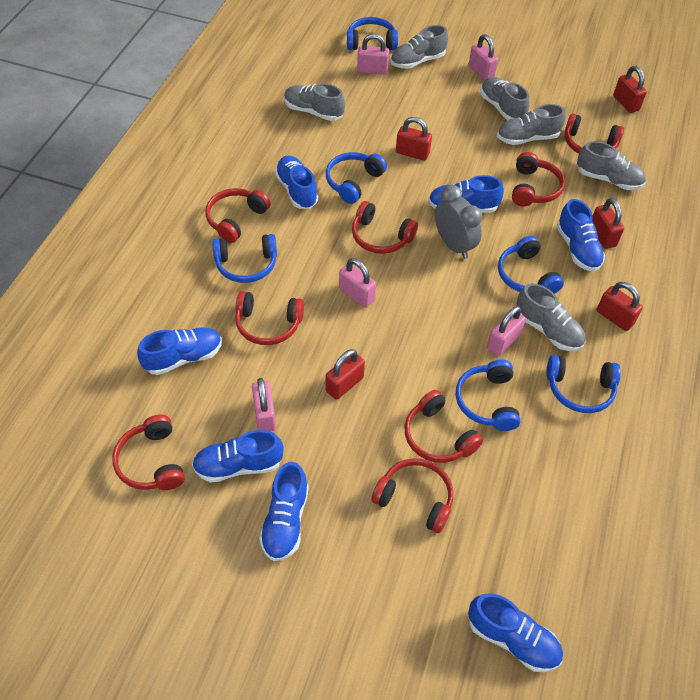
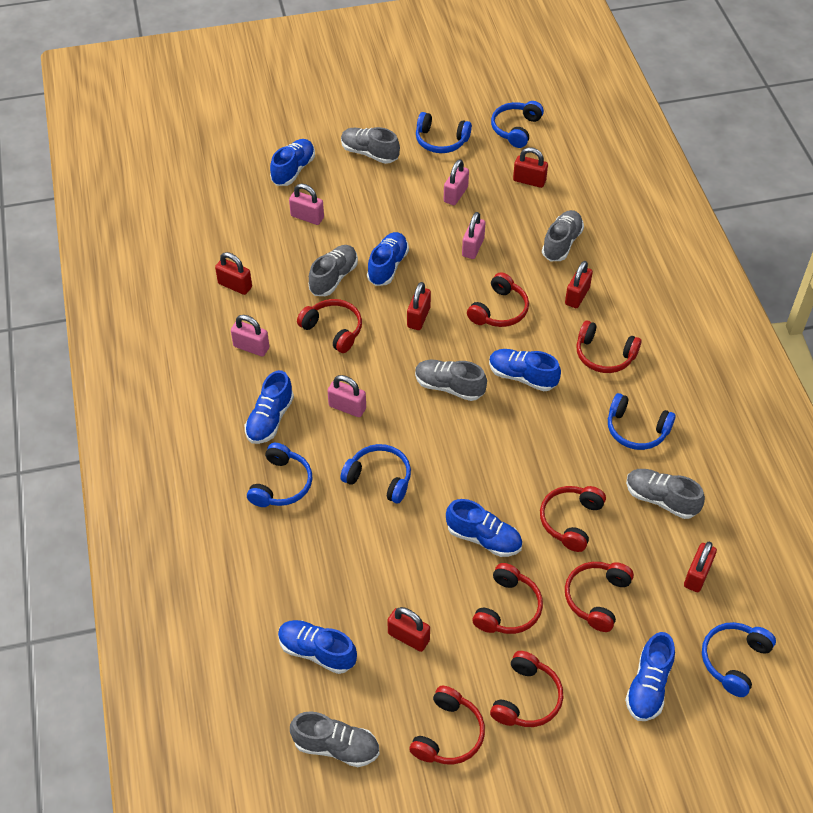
grey clock: 1 -> 0
red padlock: 5 -> 6

